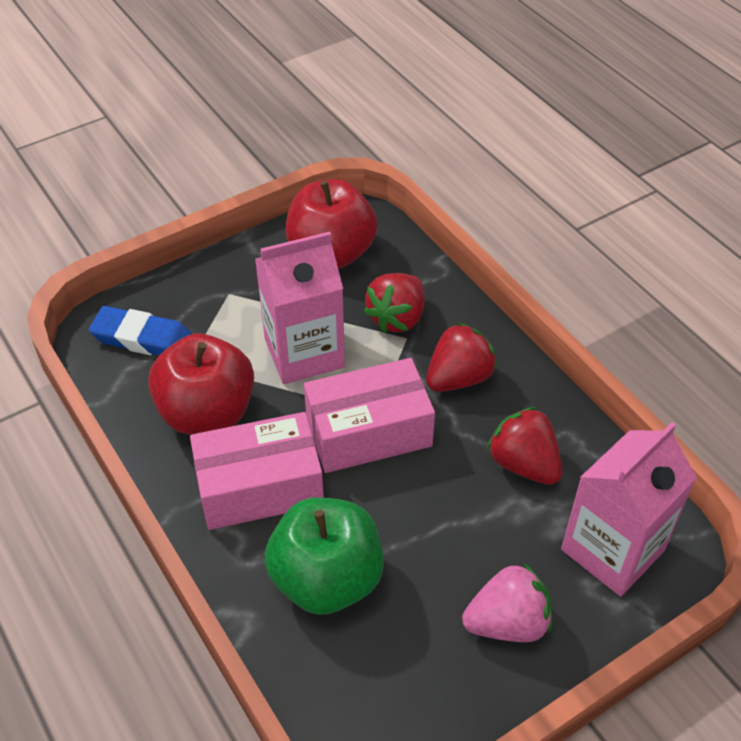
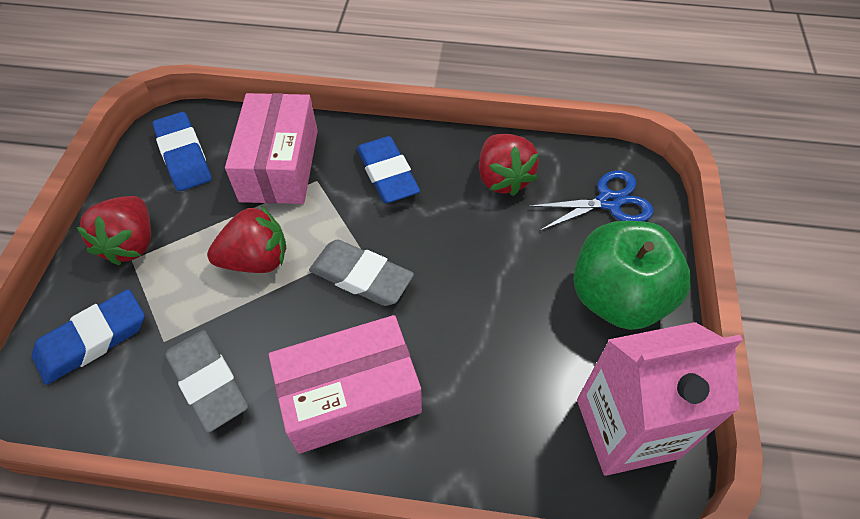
blue eraser: 1 -> 3
blue scissors: 0 -> 1
grey eraser: 0 -> 2
pink carton: 2 -> 1
pink strawberry: 1 -> 0
red apple: 2 -> 0

